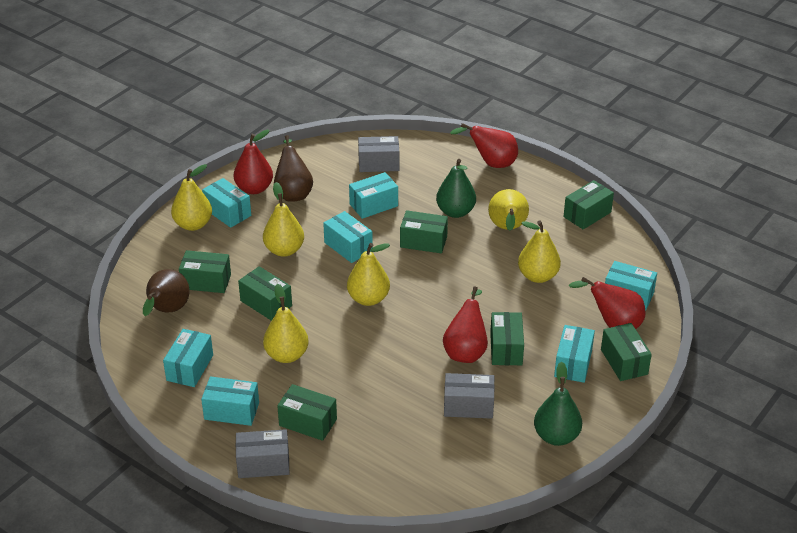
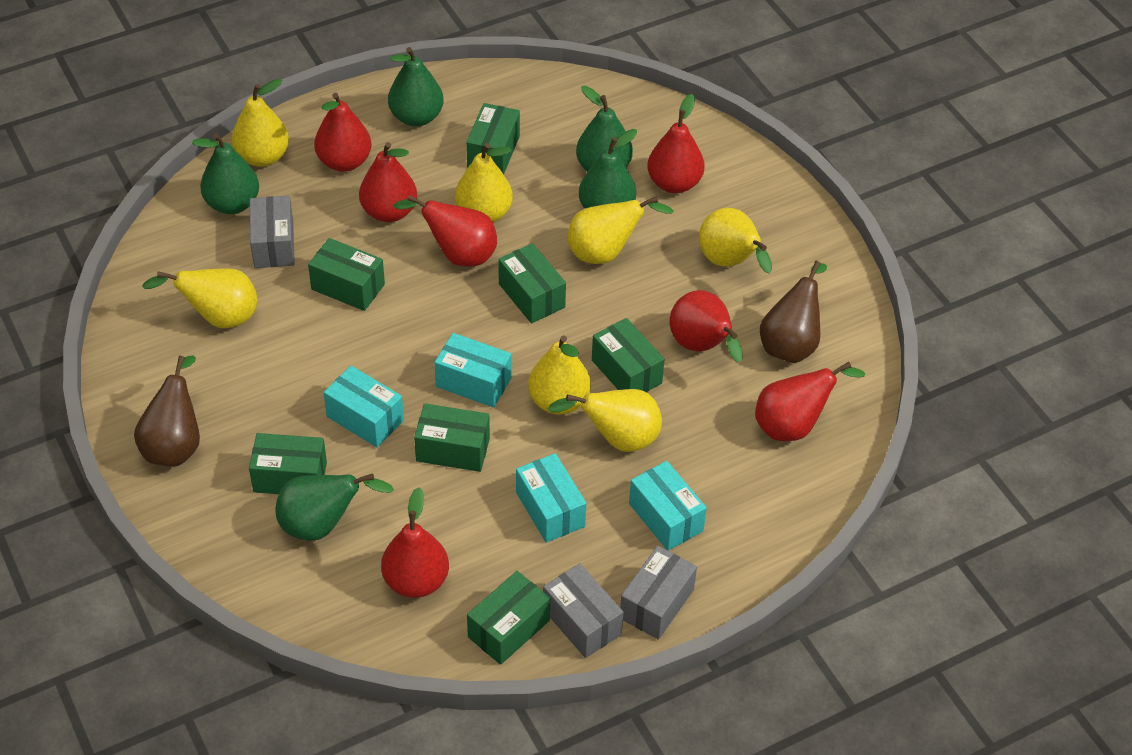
green pear: 2 -> 5
red pear: 4 -> 7
turquoise box: 7 -> 4
yellow pear: 6 -> 7

